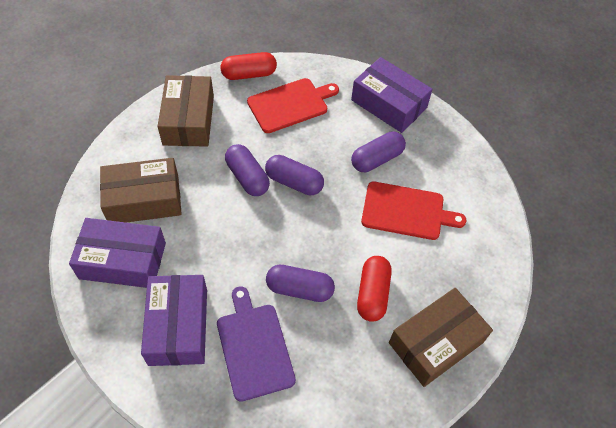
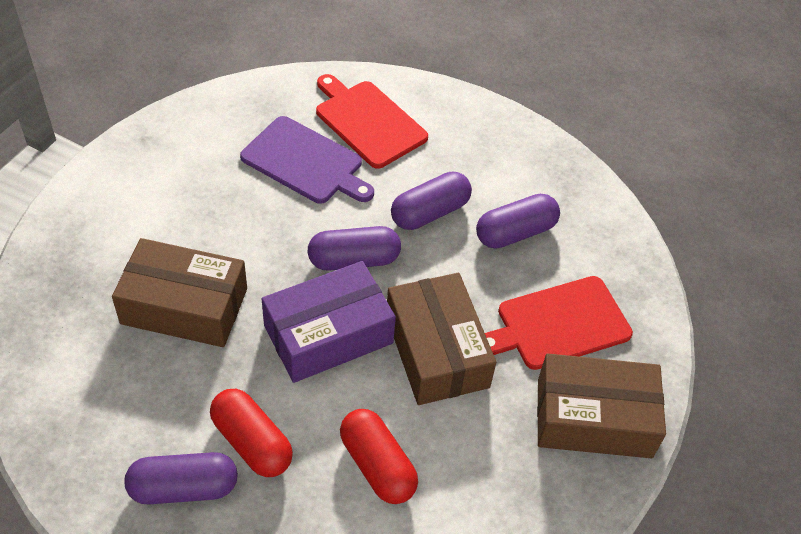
purple box: 3 -> 1

